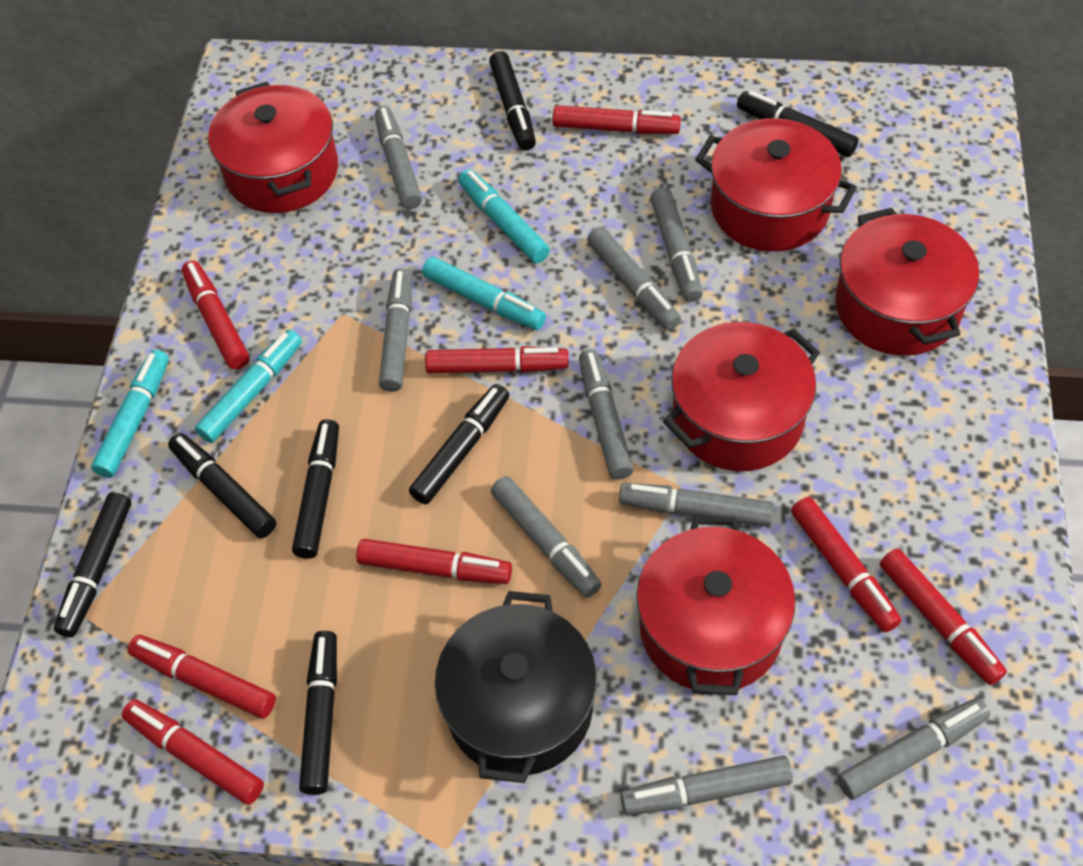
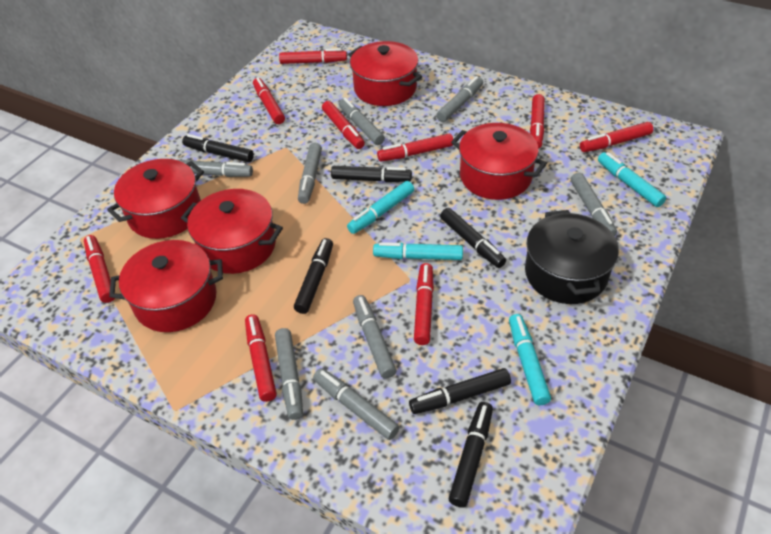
black marker: 7 -> 6
grey marker: 9 -> 8
red marker: 8 -> 9

